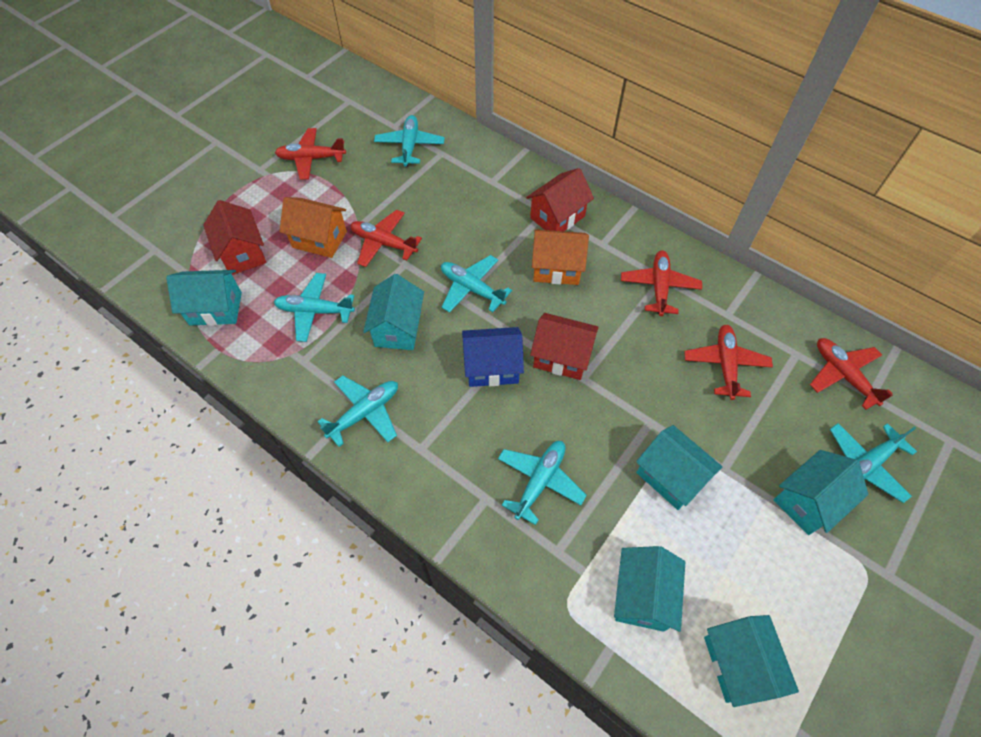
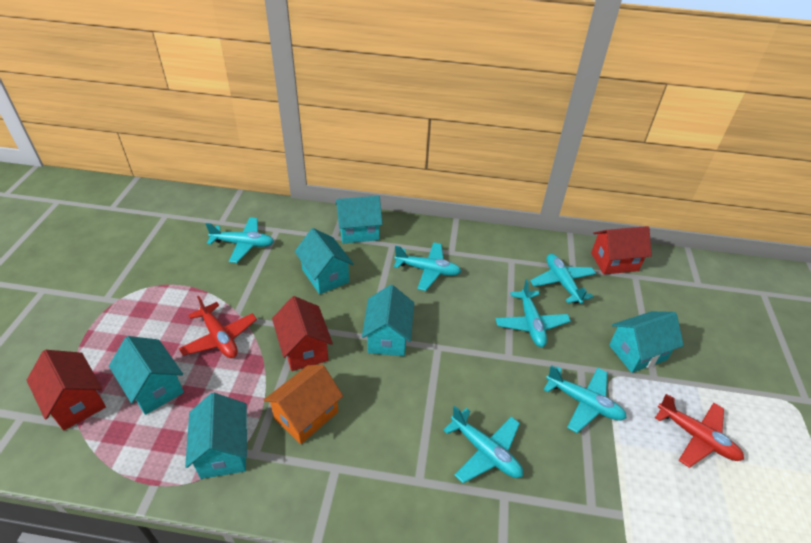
blue house: 1 -> 0
orange house: 2 -> 1
red plane: 5 -> 2

